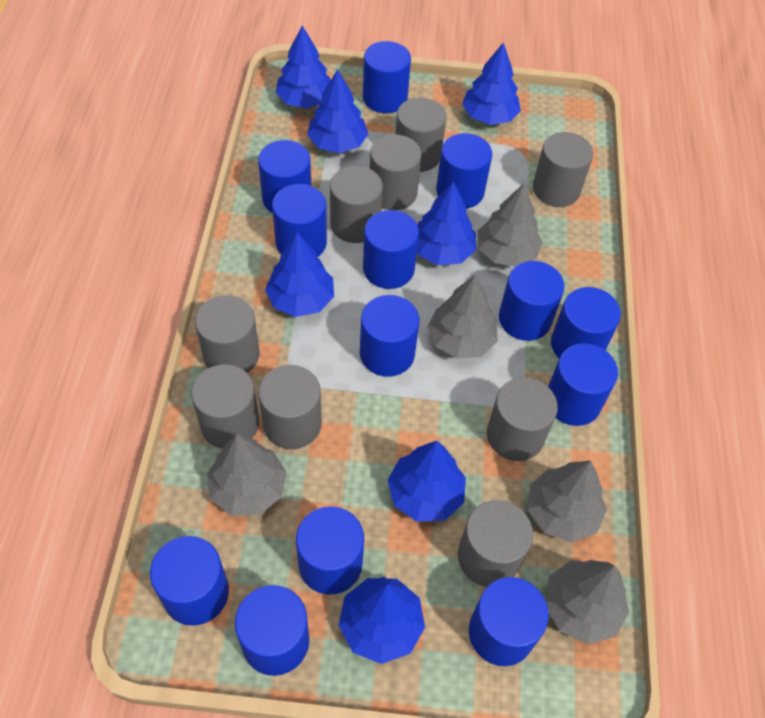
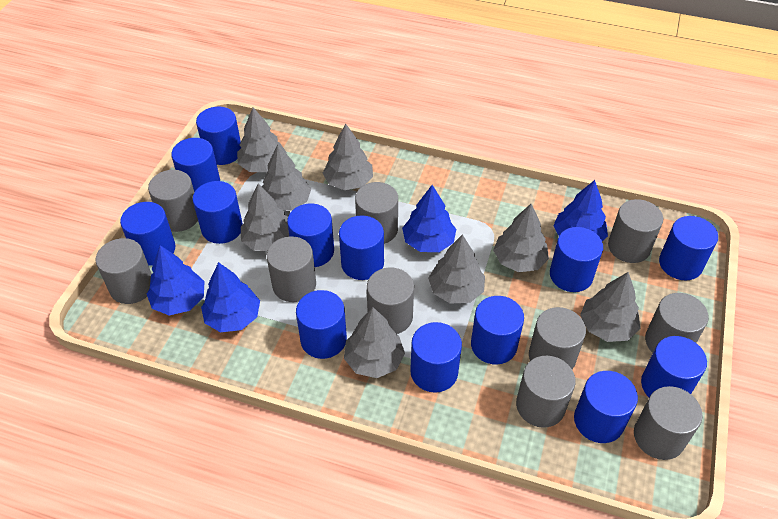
blue tree: 7 -> 4
grey cylinder: 9 -> 10
grey tree: 5 -> 8

